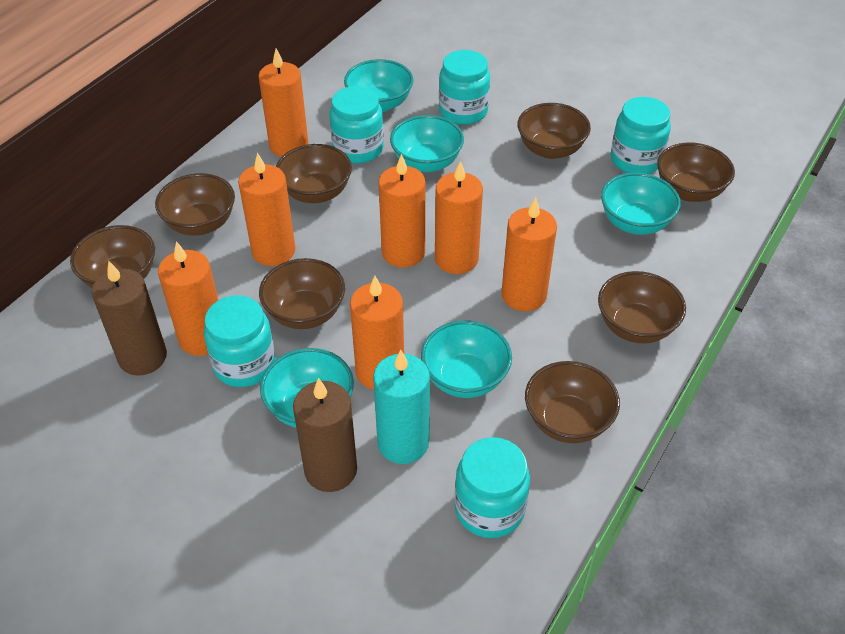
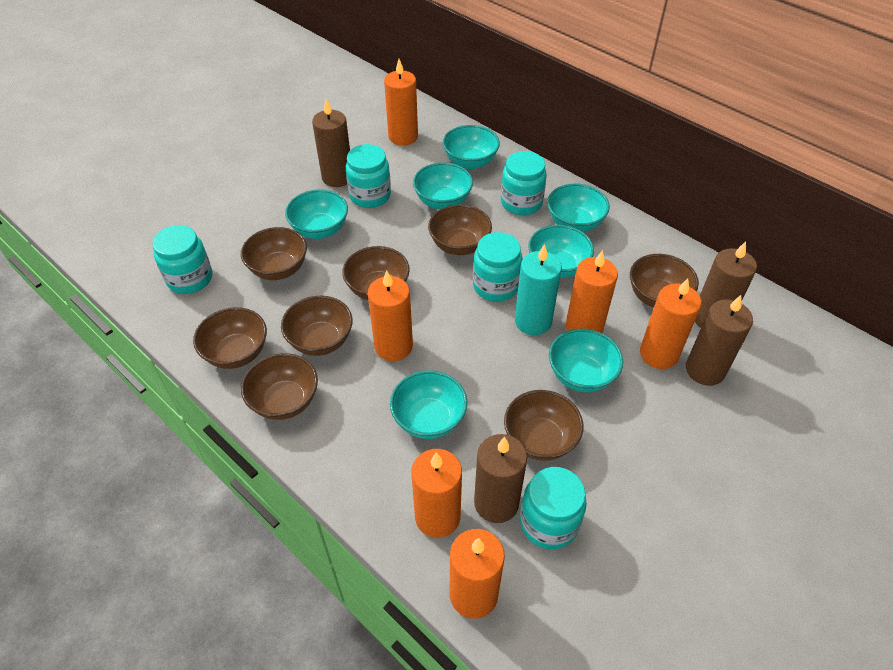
brown candle: 2 -> 4
orange candle: 7 -> 6
turquoise bowl: 5 -> 7

